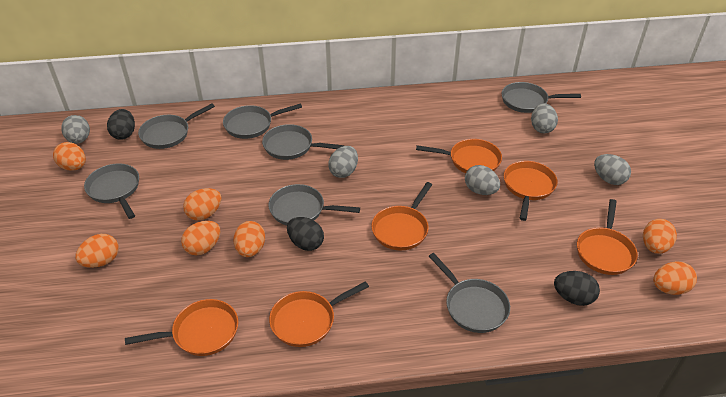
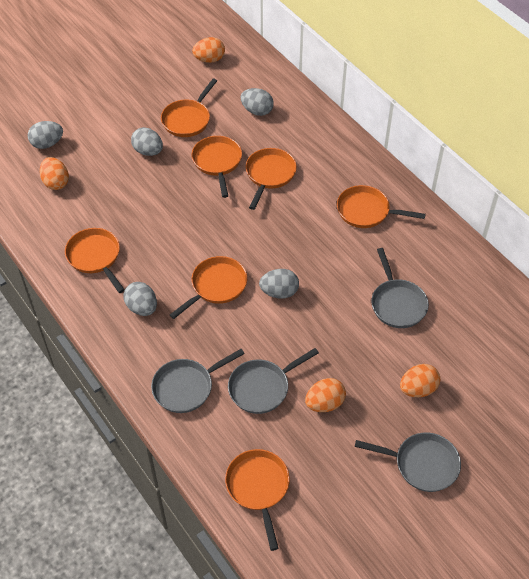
black egg: 3 -> 0
grey pan: 7 -> 4
orange egg: 7 -> 4
orange pan: 6 -> 7

